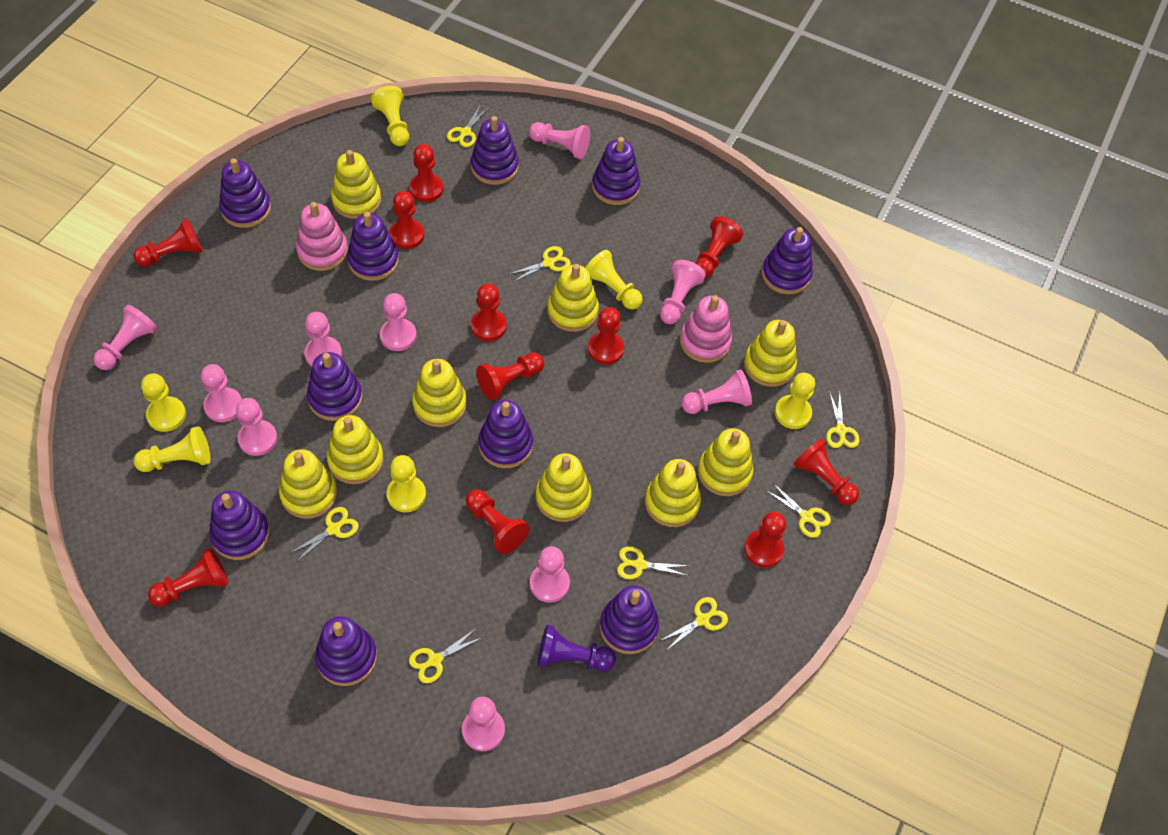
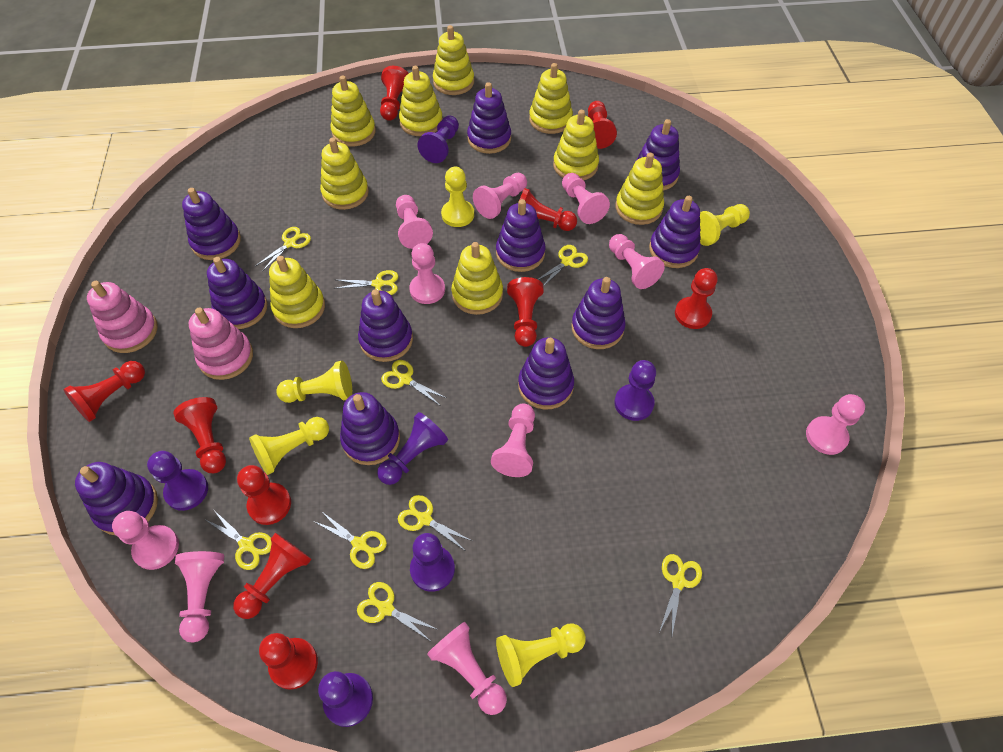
purple pawn: 1 -> 6
purple stacking toy: 10 -> 11
red pawn: 11 -> 10
yellow pawn: 6 -> 5
yellow scissors: 8 -> 9

